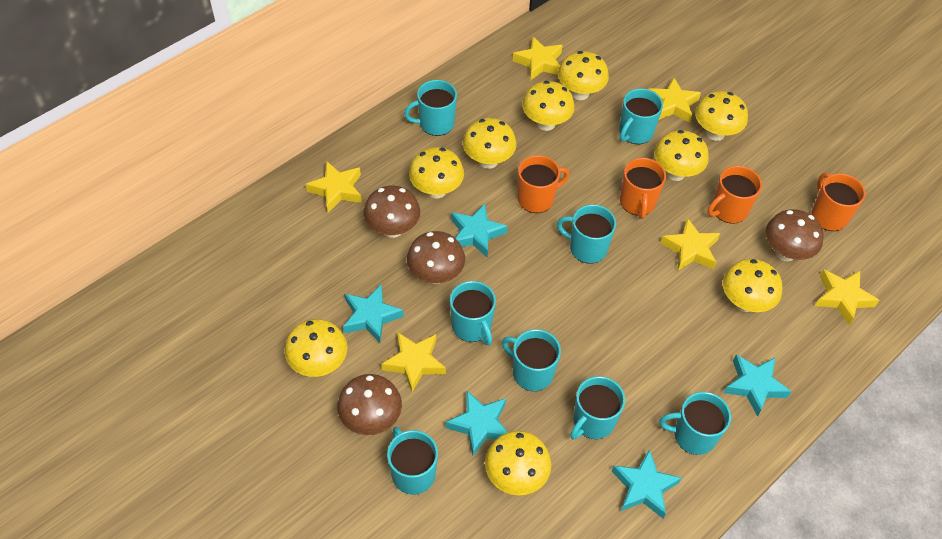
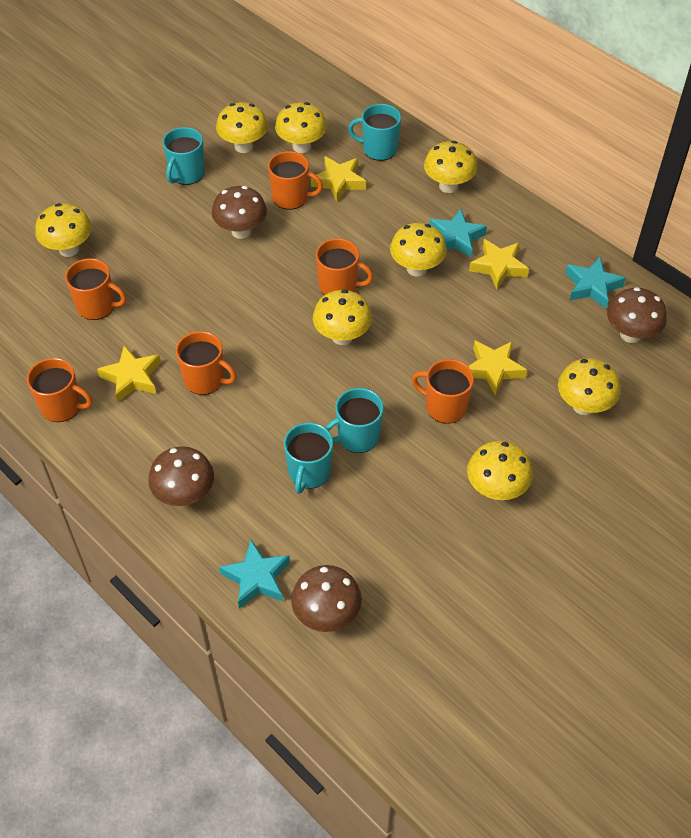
orange mug: 4 -> 6
turquoise mug: 8 -> 4
turquoise star: 5 -> 3
yellow mushroom: 9 -> 8
yellow star: 6 -> 4

